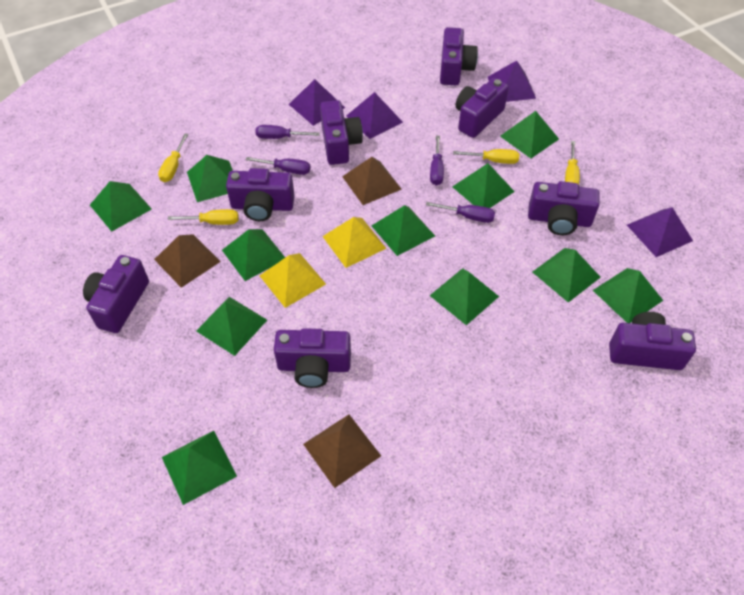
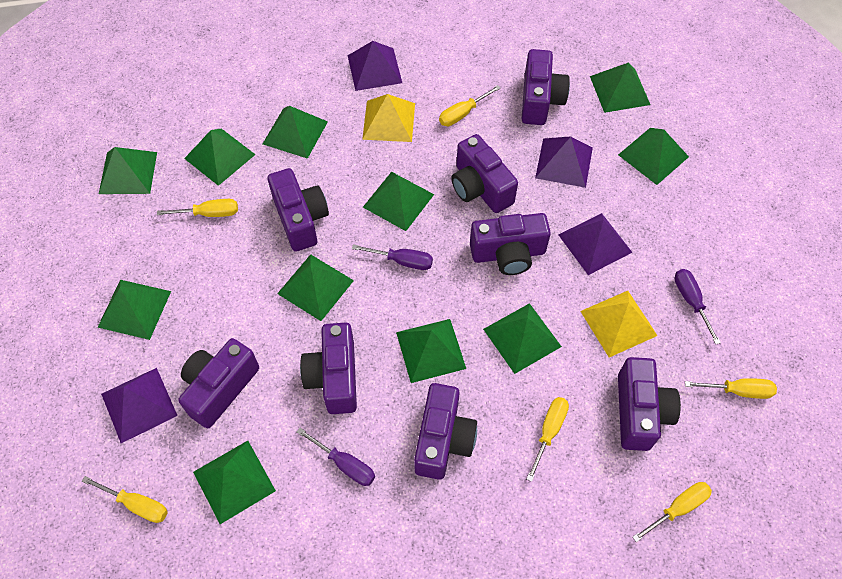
brown pyramid: 3 -> 0
purple screwdriver: 4 -> 3
yellow screwdriver: 4 -> 6

